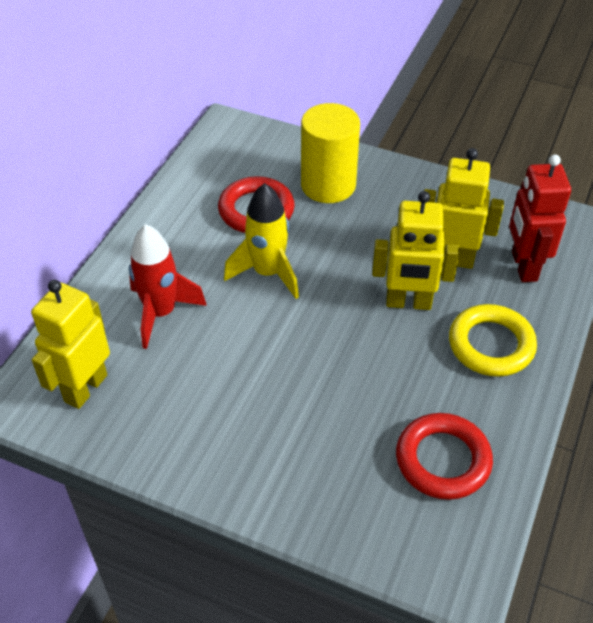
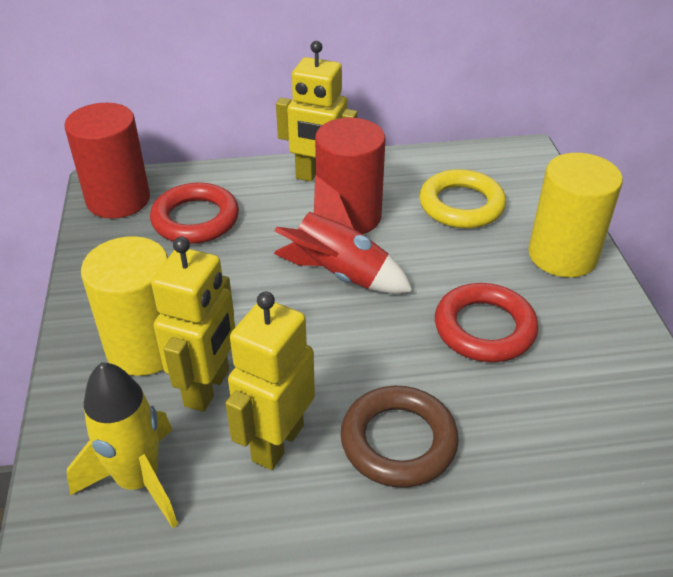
brown ring: 0 -> 1
red cylinder: 0 -> 2
red robot: 1 -> 0
yellow cylinder: 1 -> 2

